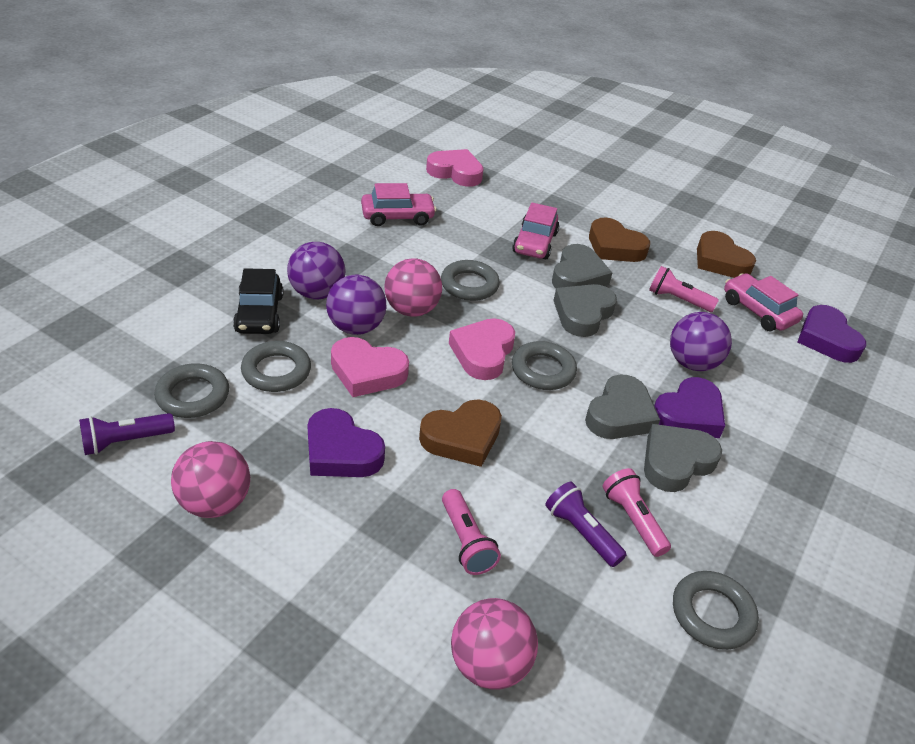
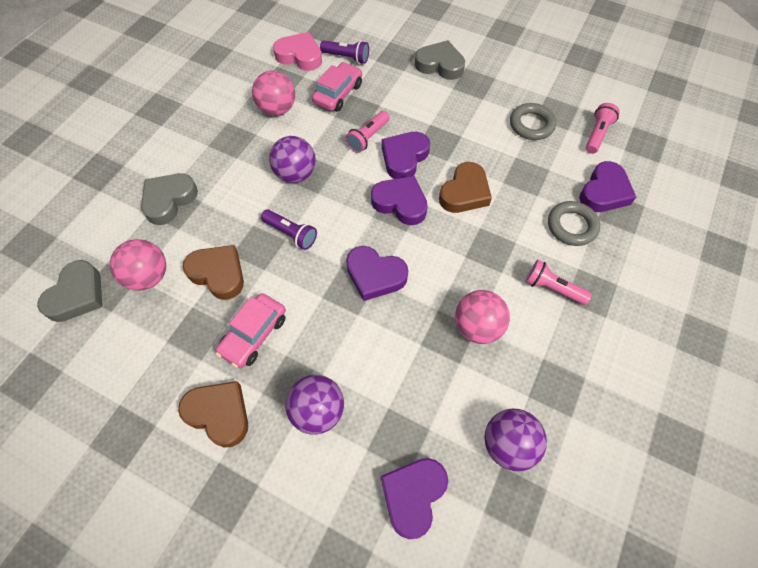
black car: 1 -> 0
grey heart: 4 -> 3
grey ring: 5 -> 2
pink car: 3 -> 2
pink heart: 3 -> 1
purple heart: 3 -> 5

